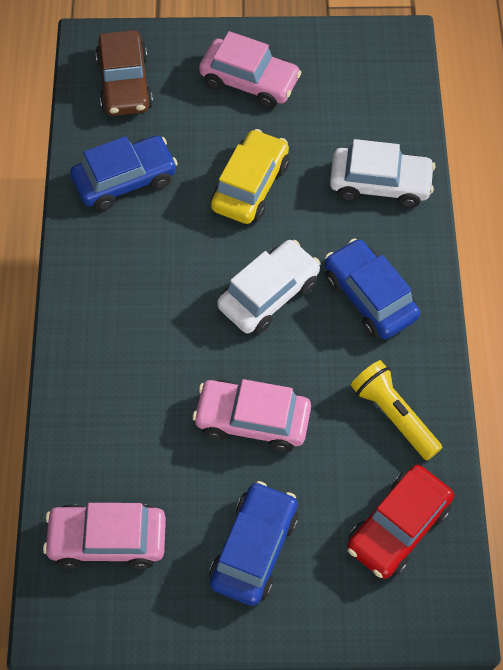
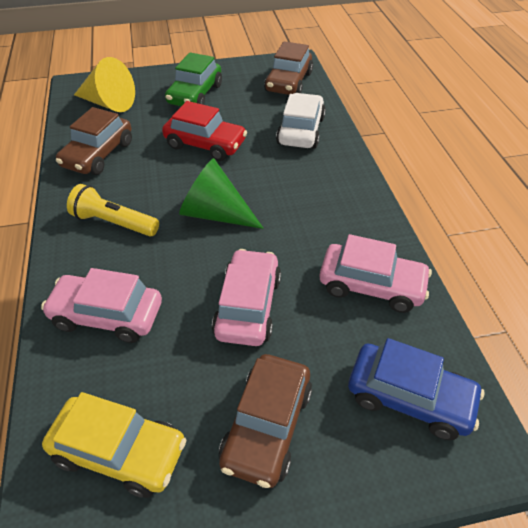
blue car: 3 -> 1
brown car: 1 -> 3
green car: 0 -> 1
green cone: 0 -> 1
white car: 2 -> 1
yellow cone: 0 -> 1

